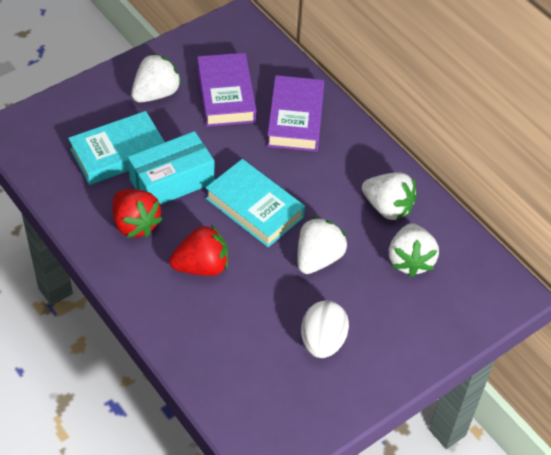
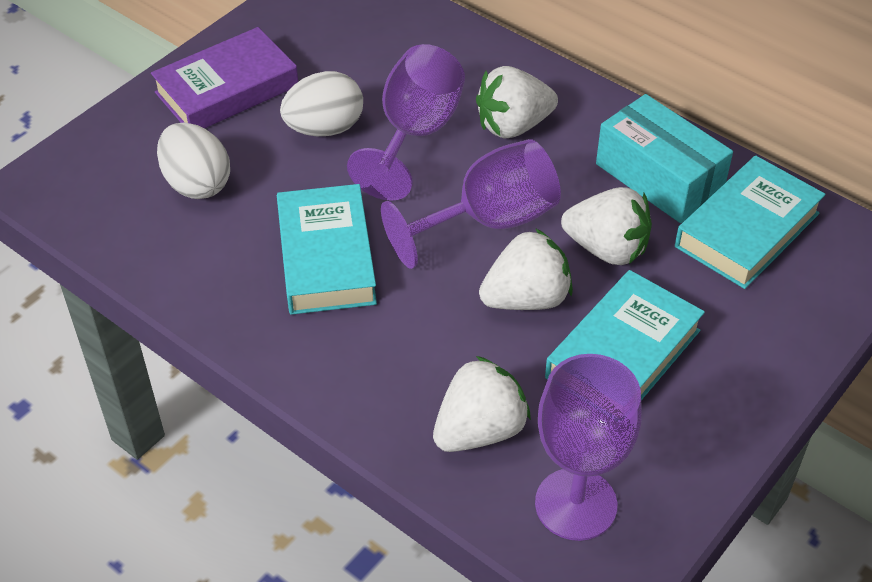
purple book: 2 -> 1
purple goblet: 0 -> 3
red strawberry: 2 -> 0
turquoise book: 2 -> 3
white egg: 1 -> 2

